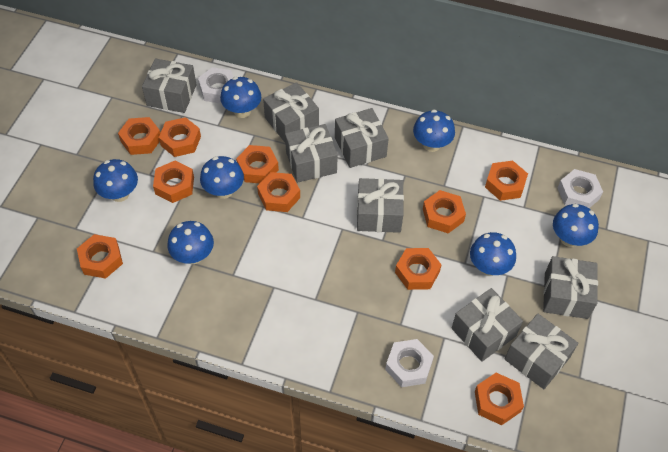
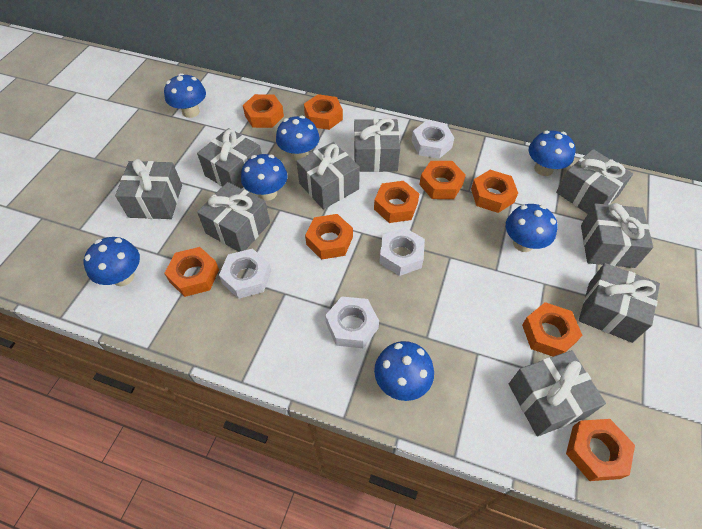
grey gift: 8 -> 9
orange nut: 10 -> 9
white nut: 3 -> 4

